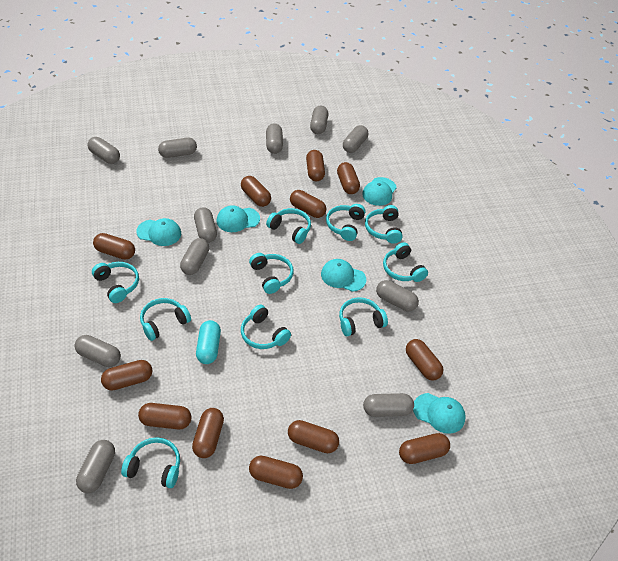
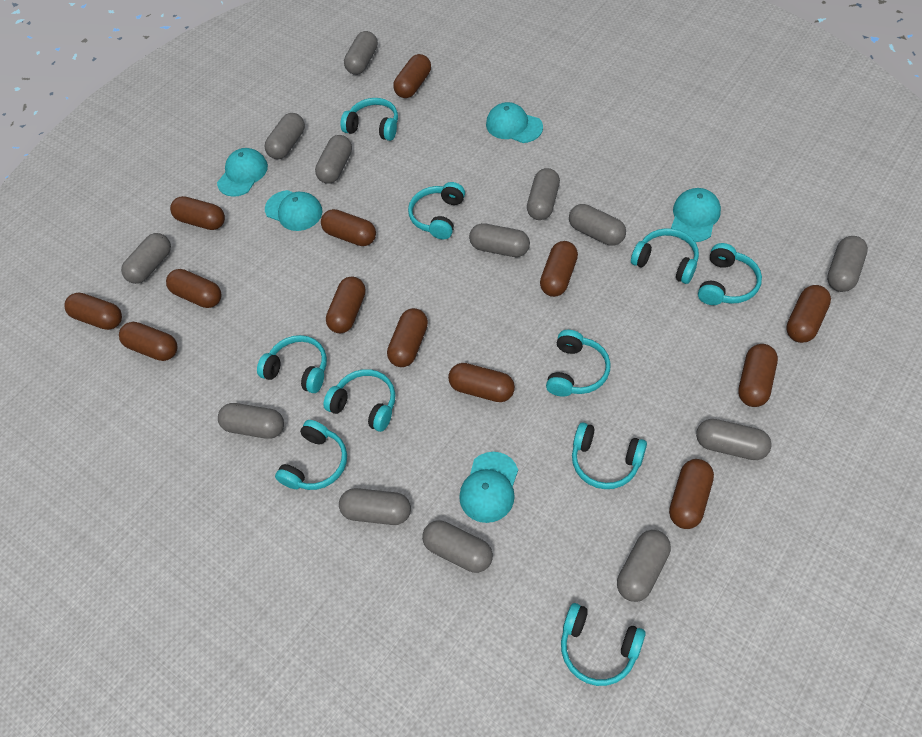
brown capsule: 12 -> 13
grey capsule: 11 -> 13
turquoise capsule: 1 -> 0

